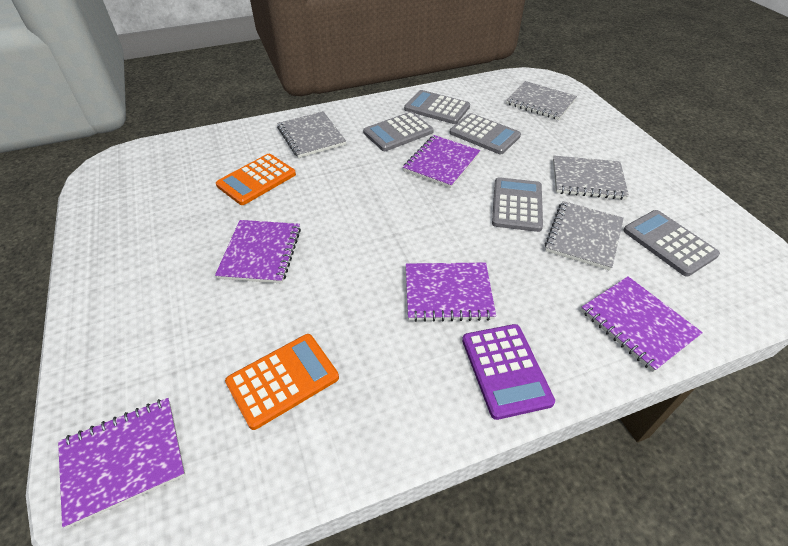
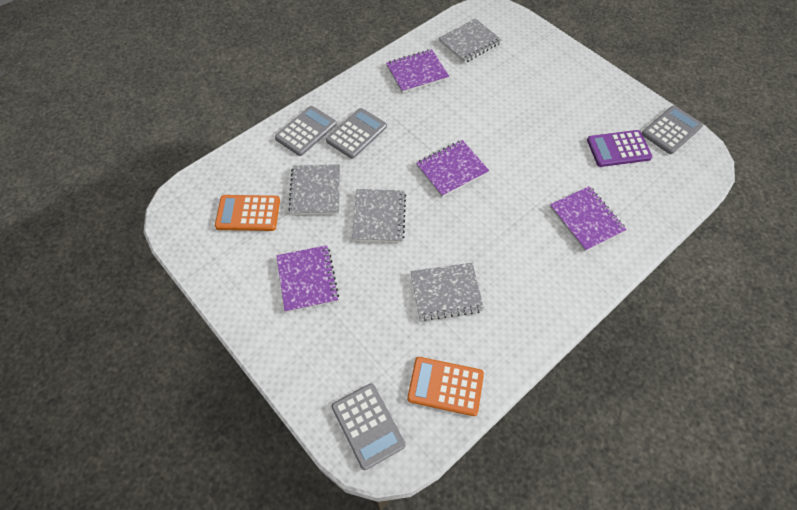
grey calculator: 5 -> 4
purple notebook: 5 -> 4

